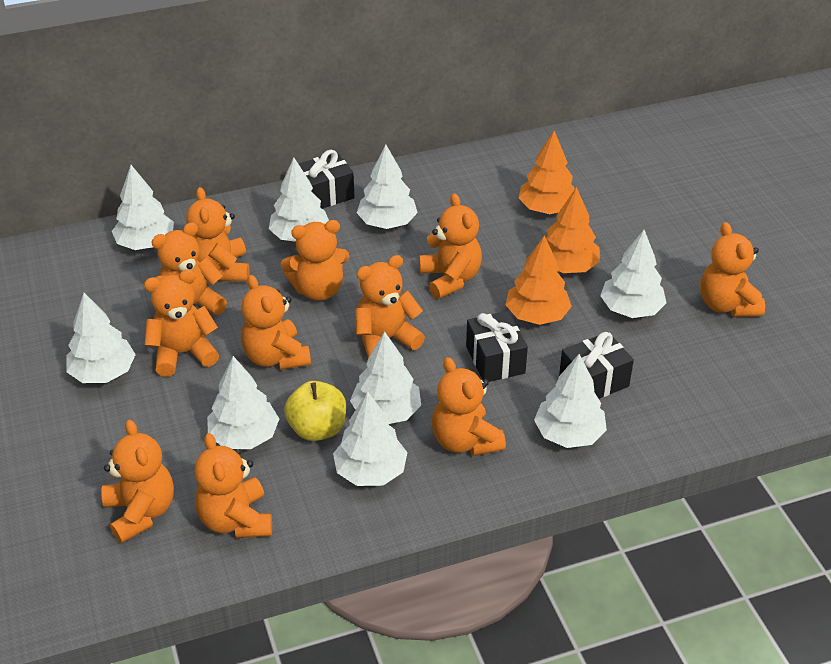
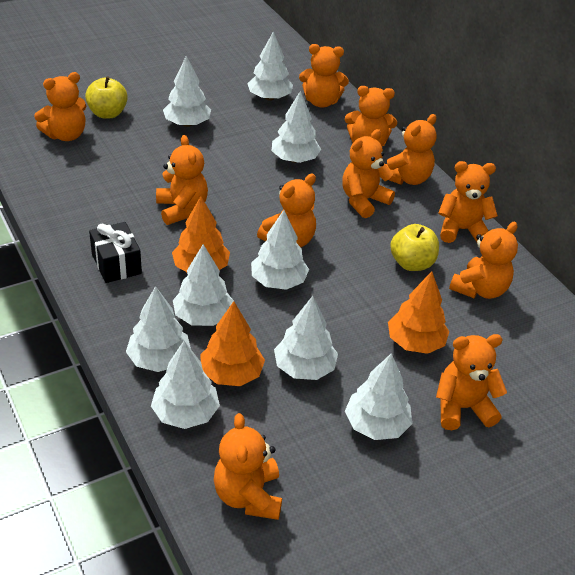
black gift: 3 -> 1
yellow apple: 1 -> 2

